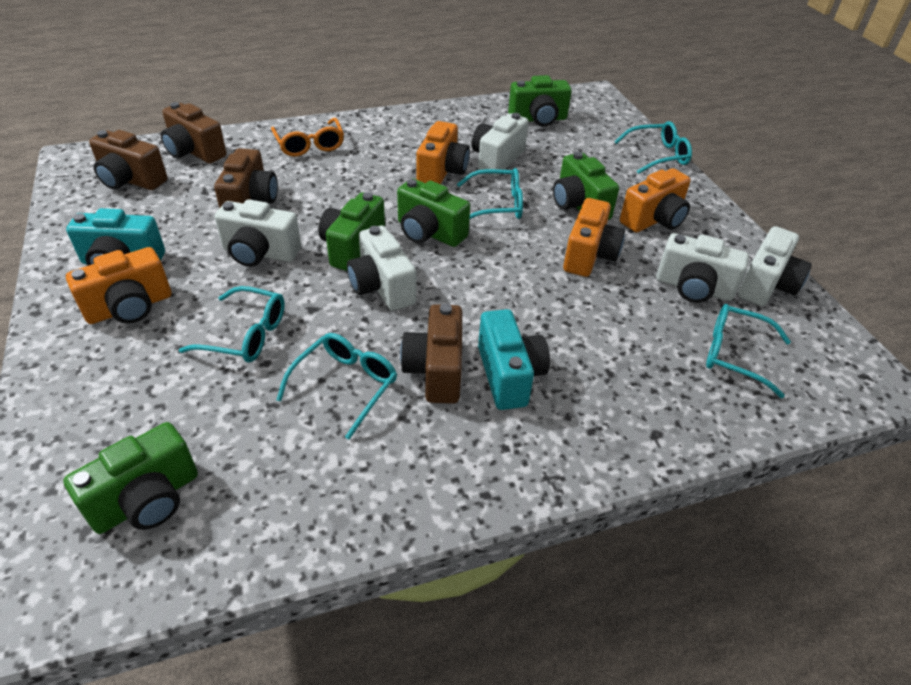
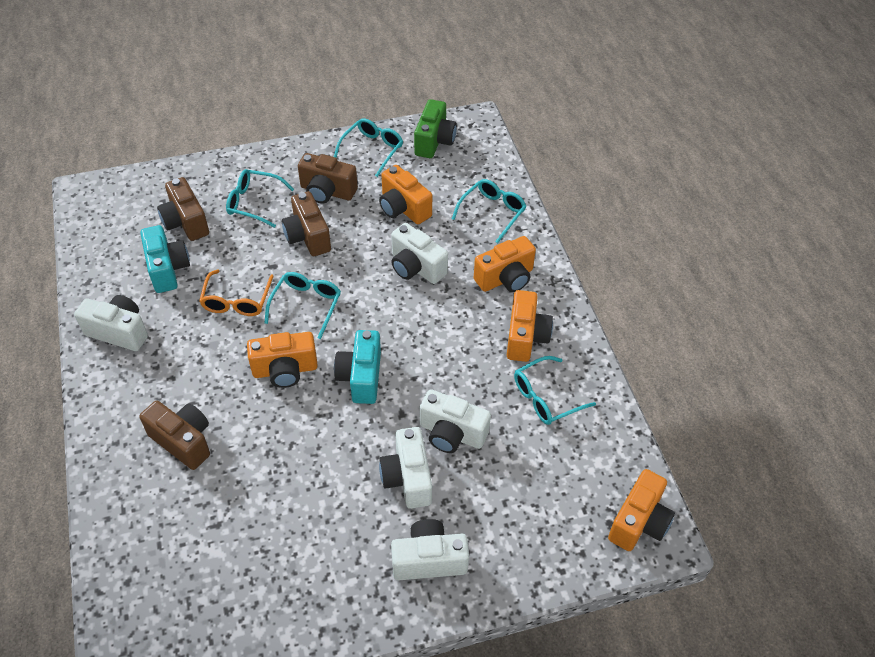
green camera: 5 -> 1
orange camera: 4 -> 5

